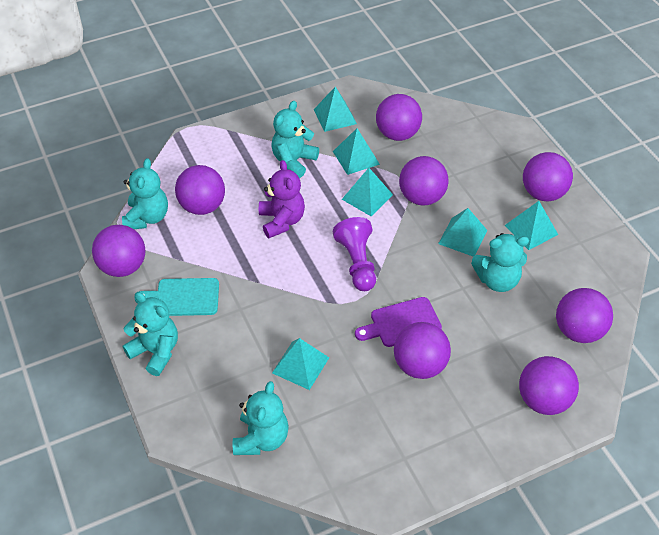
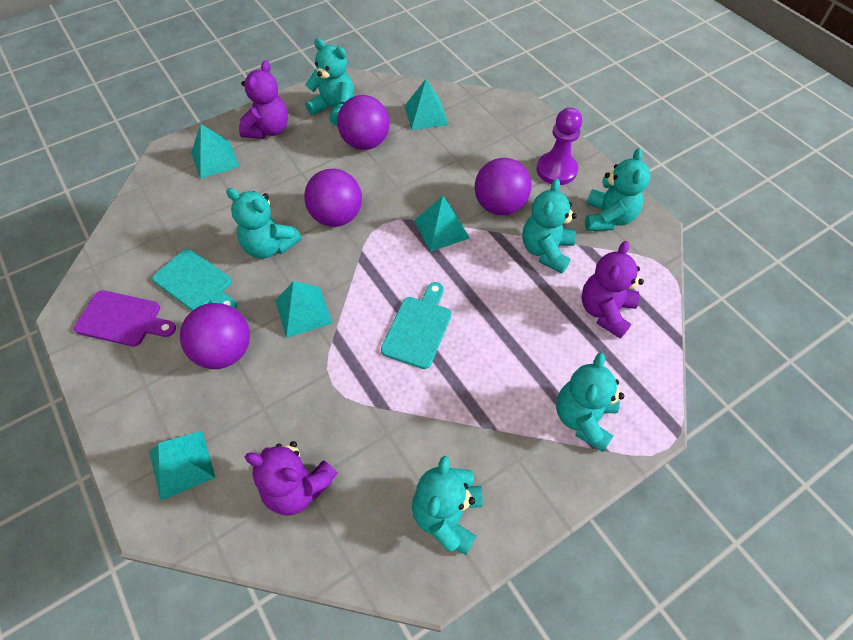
purple ball: 8 -> 4
purple teddy bear: 1 -> 3
turquoise cutting board: 1 -> 2
turquoise pyramid: 6 -> 5
turquoise teddy bear: 5 -> 6

